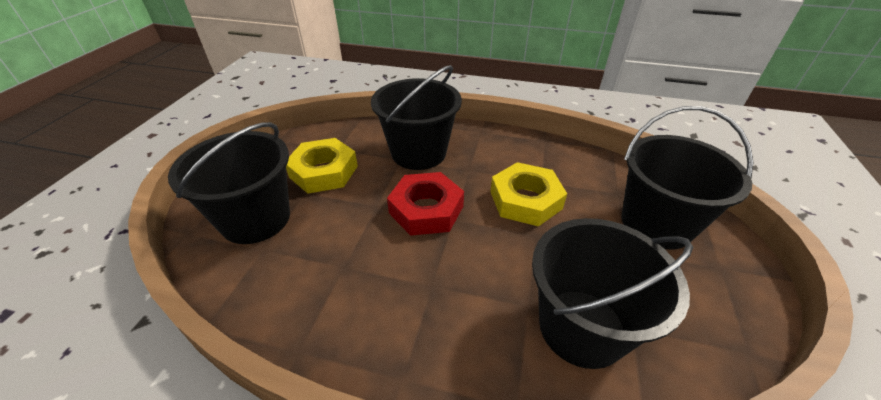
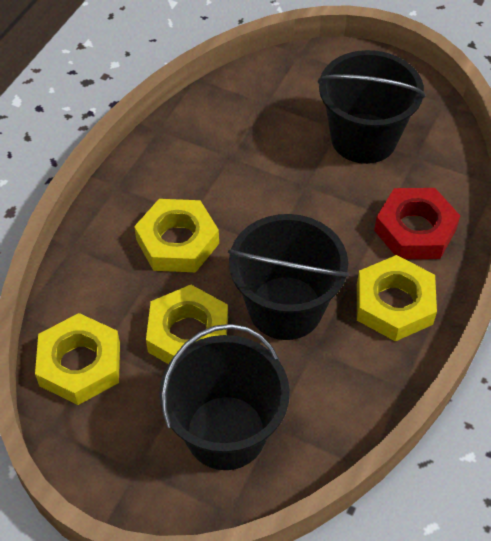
black bucket: 4 -> 3
yellow nut: 2 -> 4

